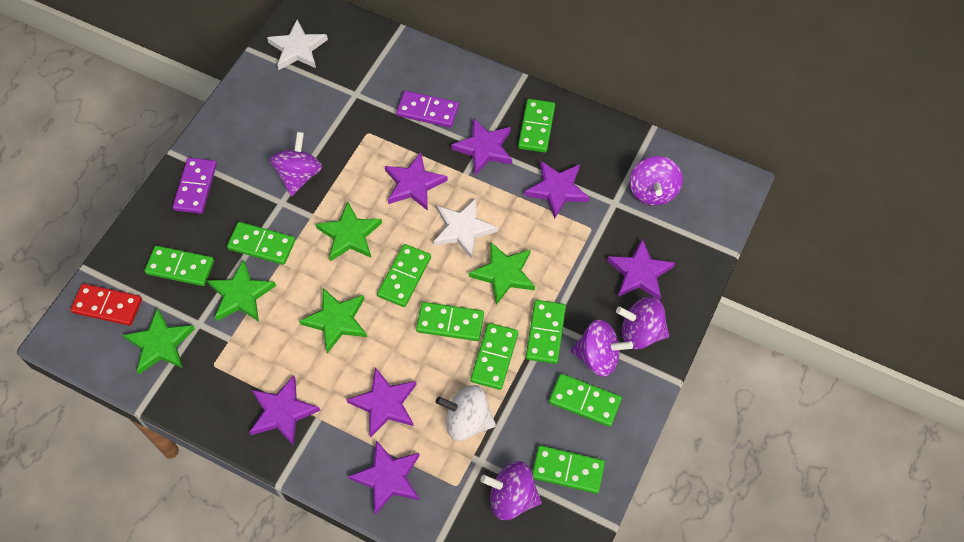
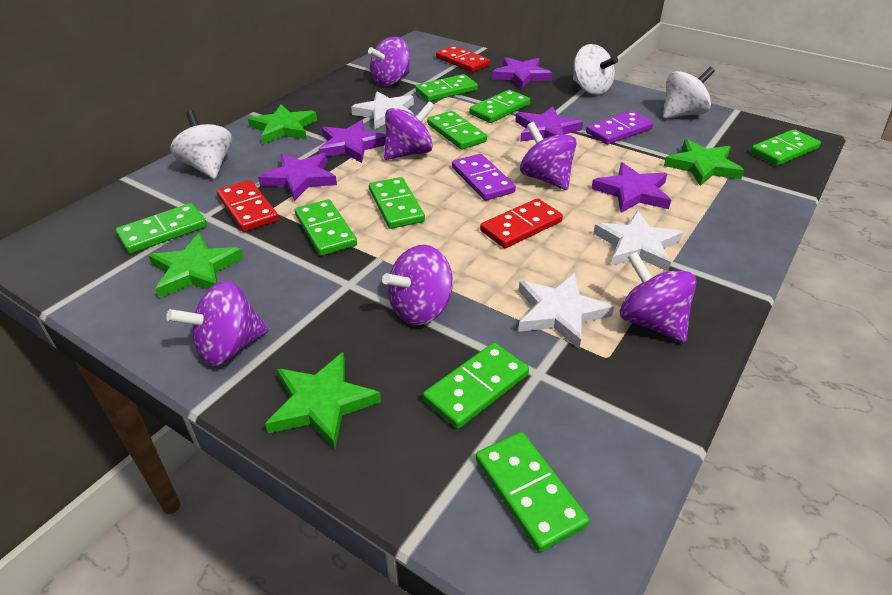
green star: 5 -> 4
purple spinning top: 5 -> 6
purple star: 7 -> 5
red domino: 1 -> 3
white spinning top: 1 -> 3
white star: 2 -> 3

